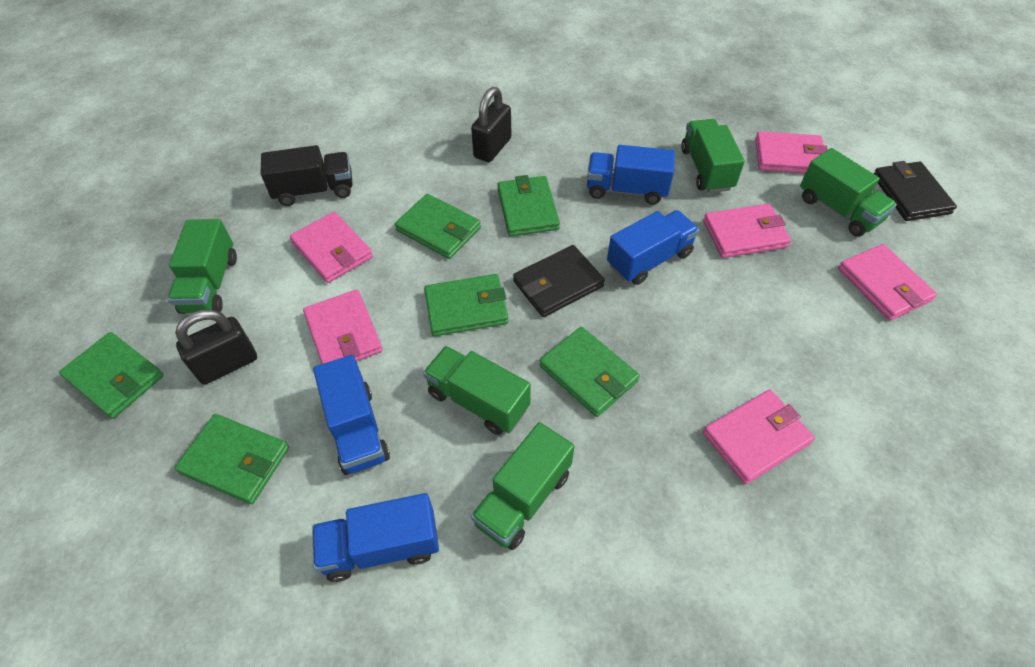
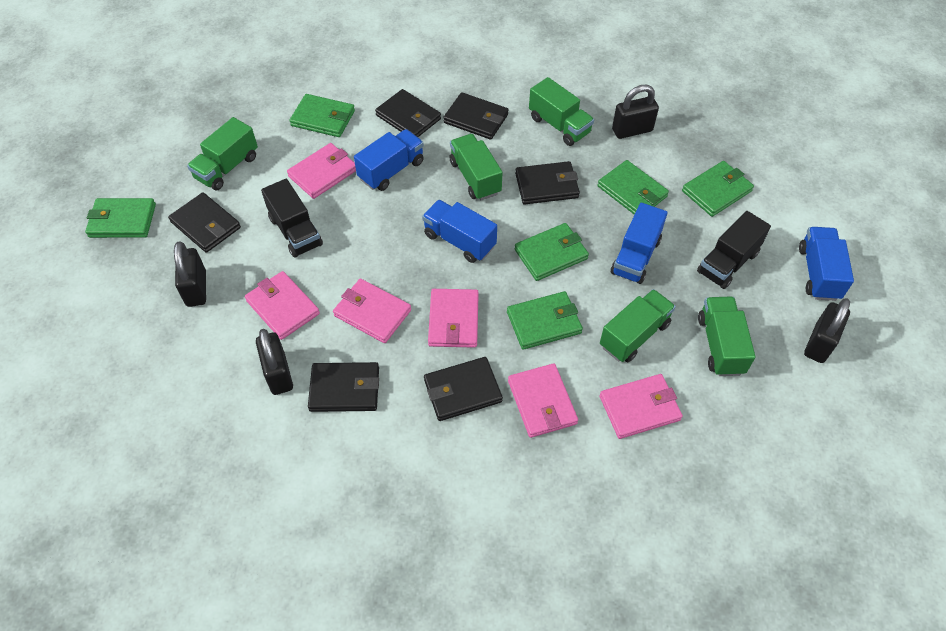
black padlock: 2 -> 4
black truck: 1 -> 2
black wallet: 2 -> 6

